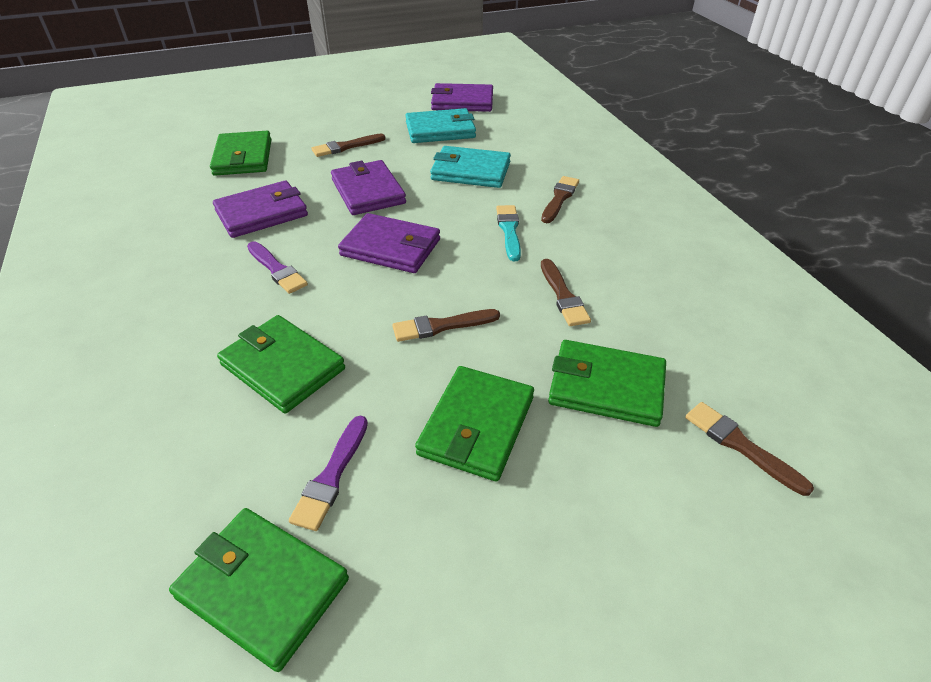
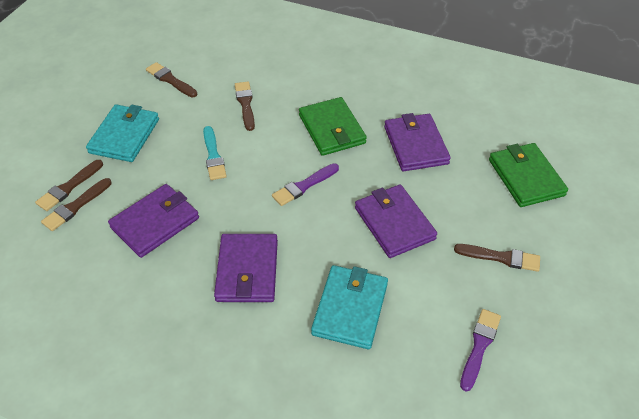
green wallet: 5 -> 2

